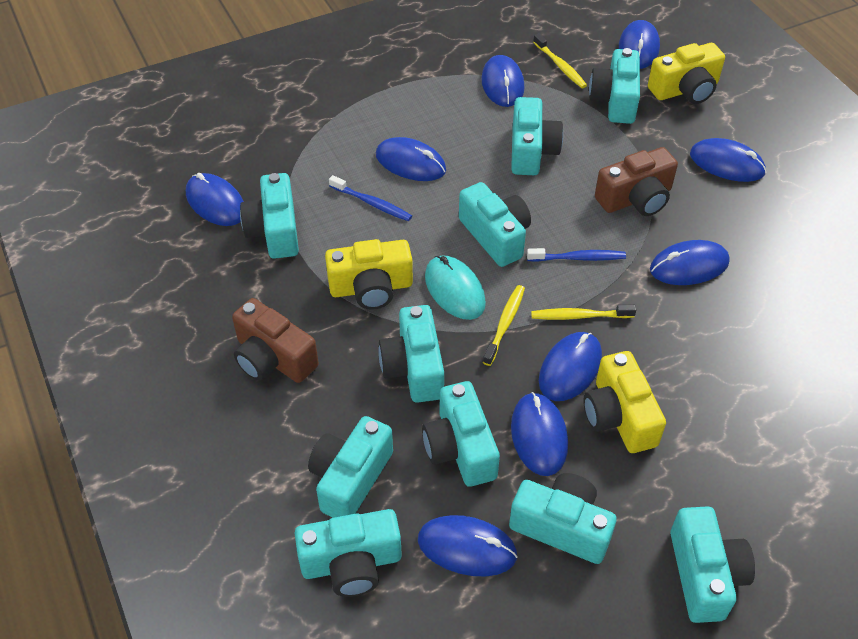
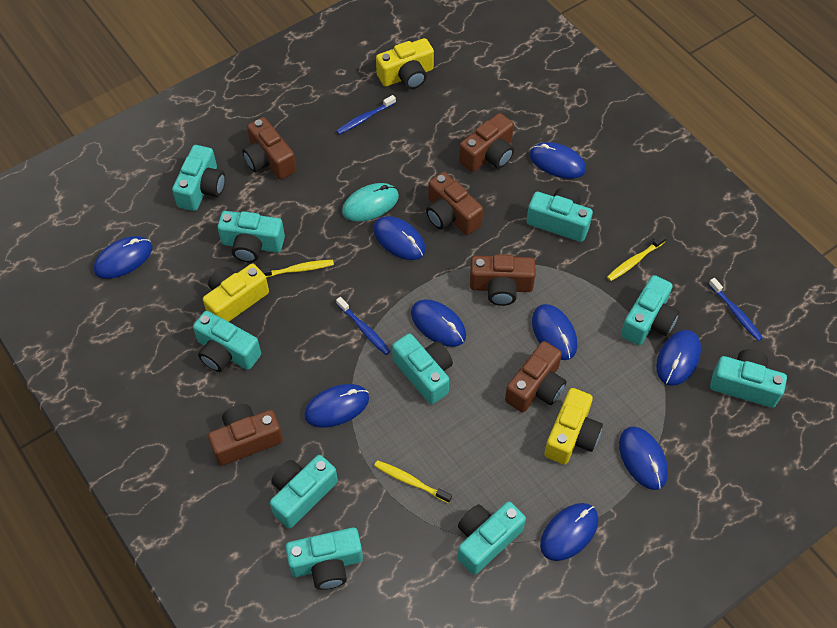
blue toothbrush: 2 -> 3
brown camera: 2 -> 6

